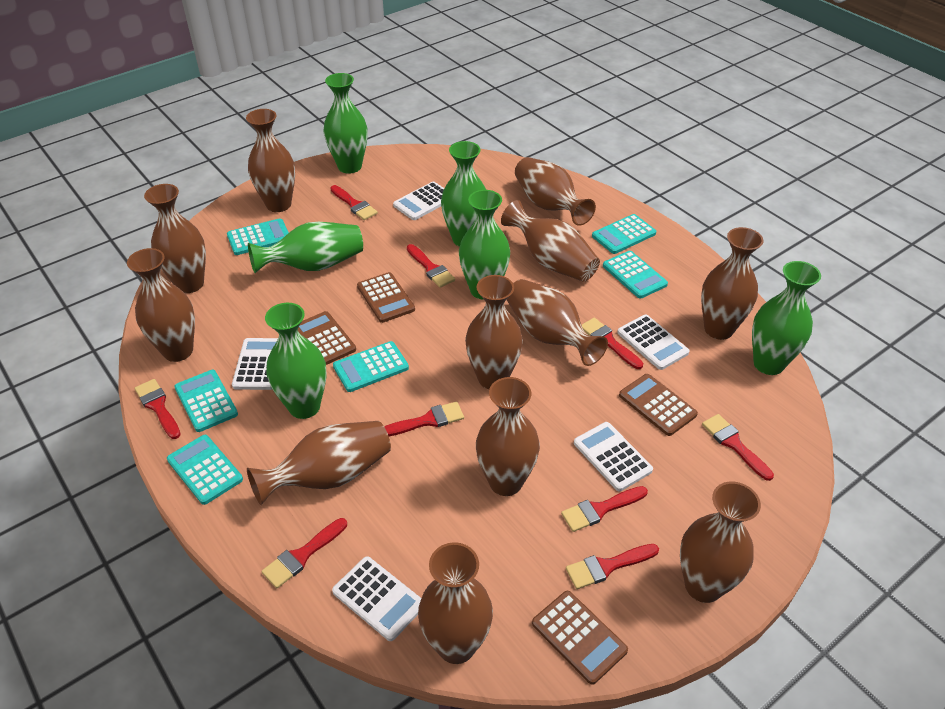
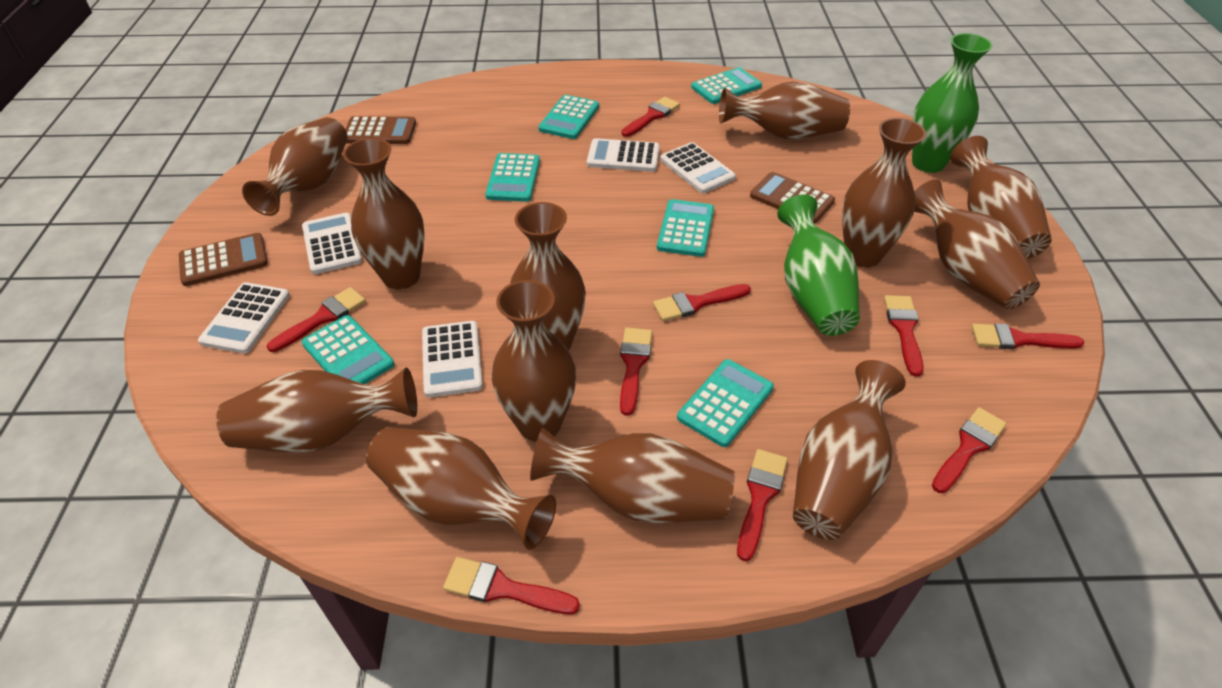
brown calculator: 4 -> 3
green vase: 6 -> 2

